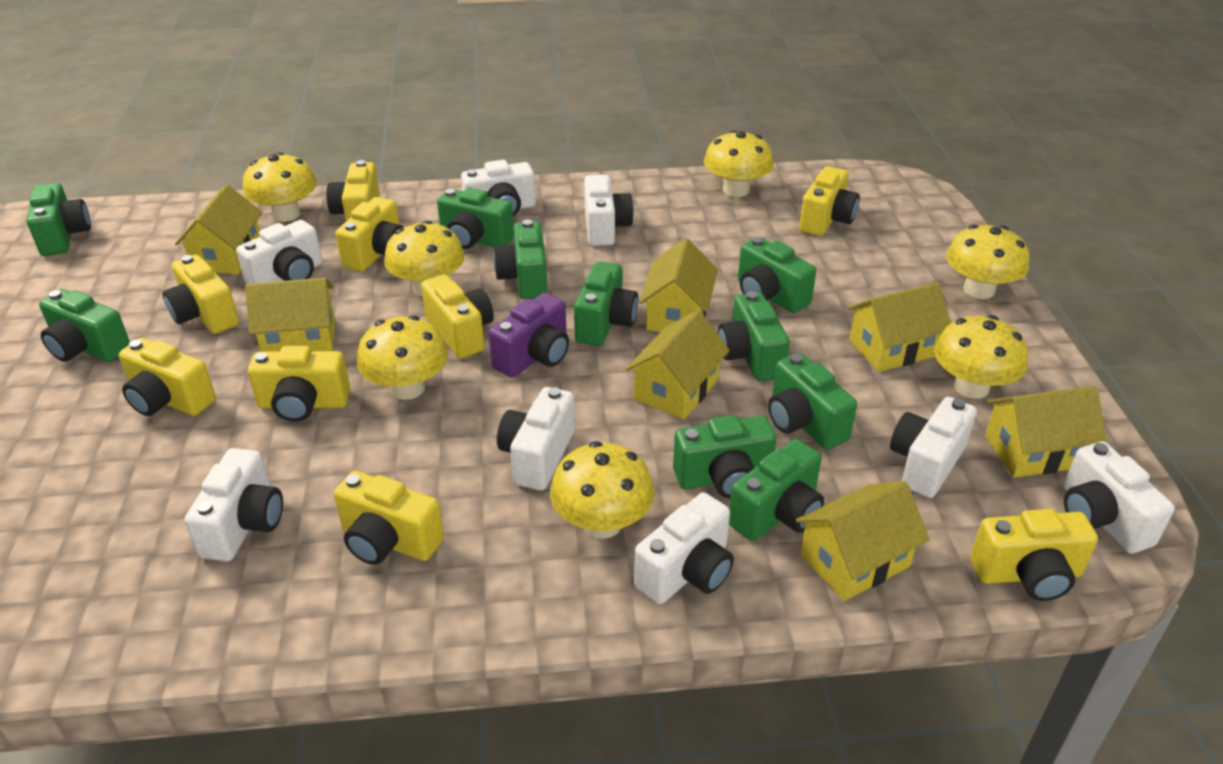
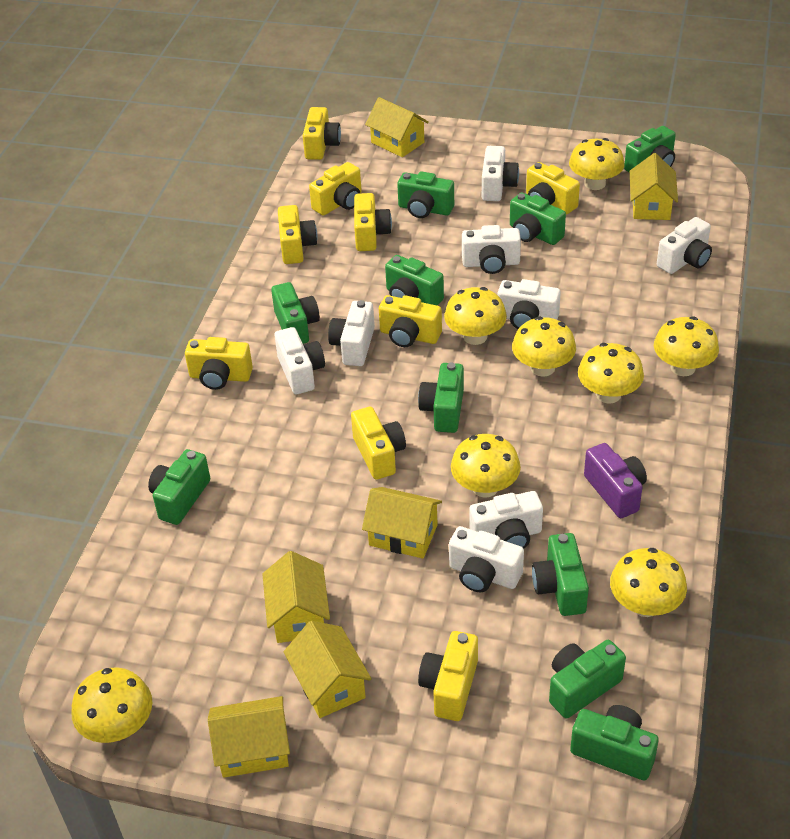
yellow house: 7 -> 6
yellow mushroom: 7 -> 8

